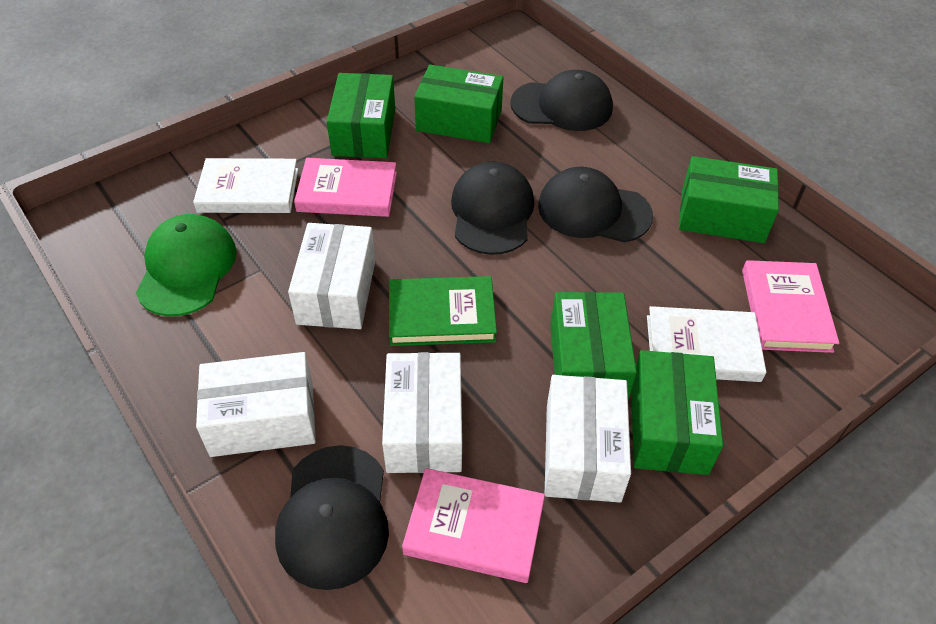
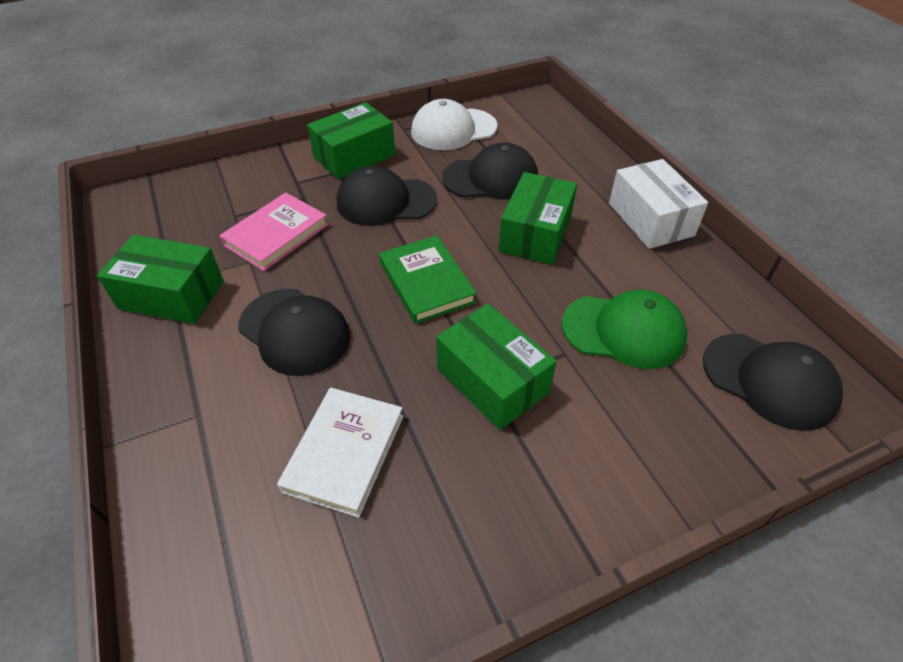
green box: 5 -> 4
pink book: 3 -> 1
white book: 2 -> 1
white box: 4 -> 1
white cap: 0 -> 1

